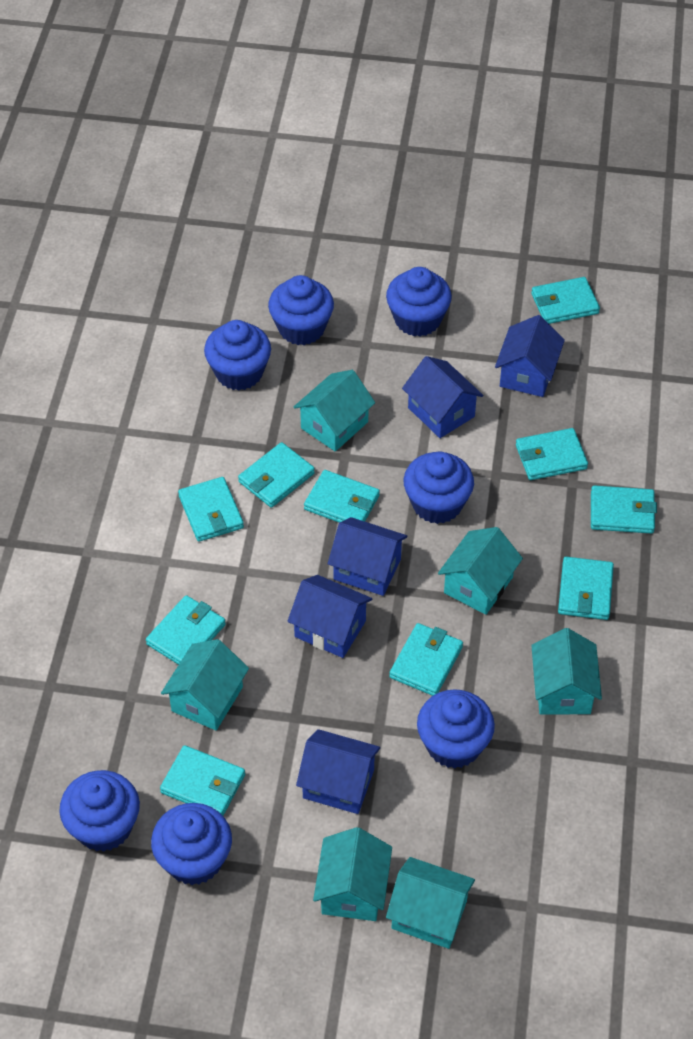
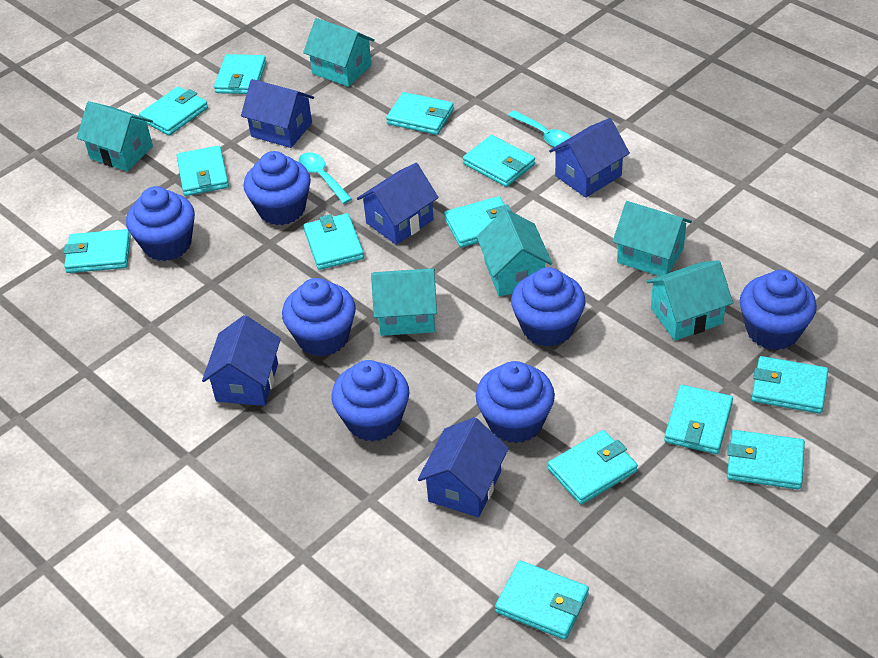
turquoise spoon: 0 -> 2
turquoise wallet: 10 -> 13

